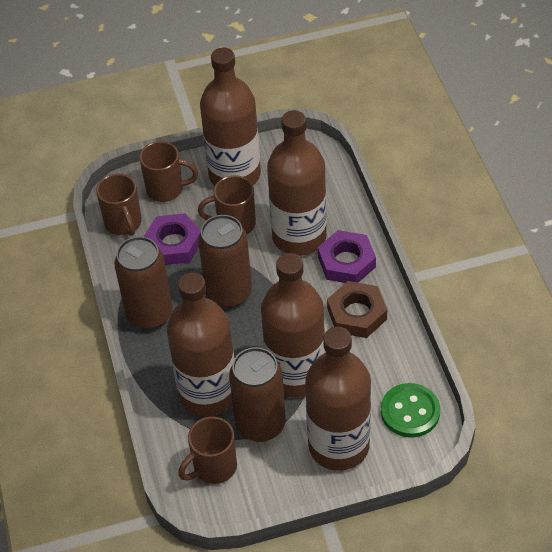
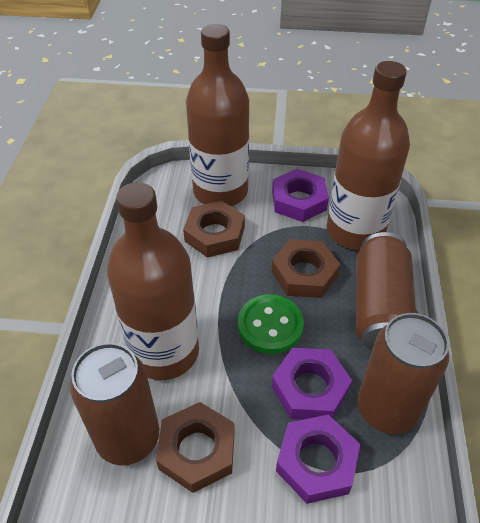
brown bottle: 5 -> 3
brown mug: 4 -> 0
brown nut: 1 -> 3
purple nut: 2 -> 3

